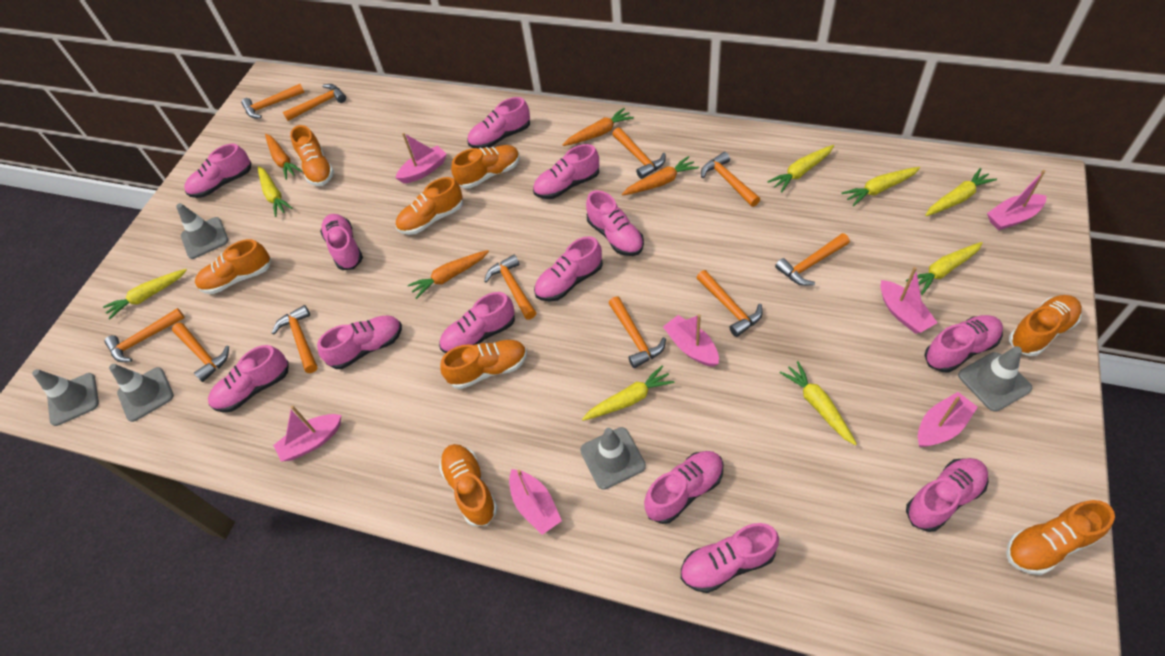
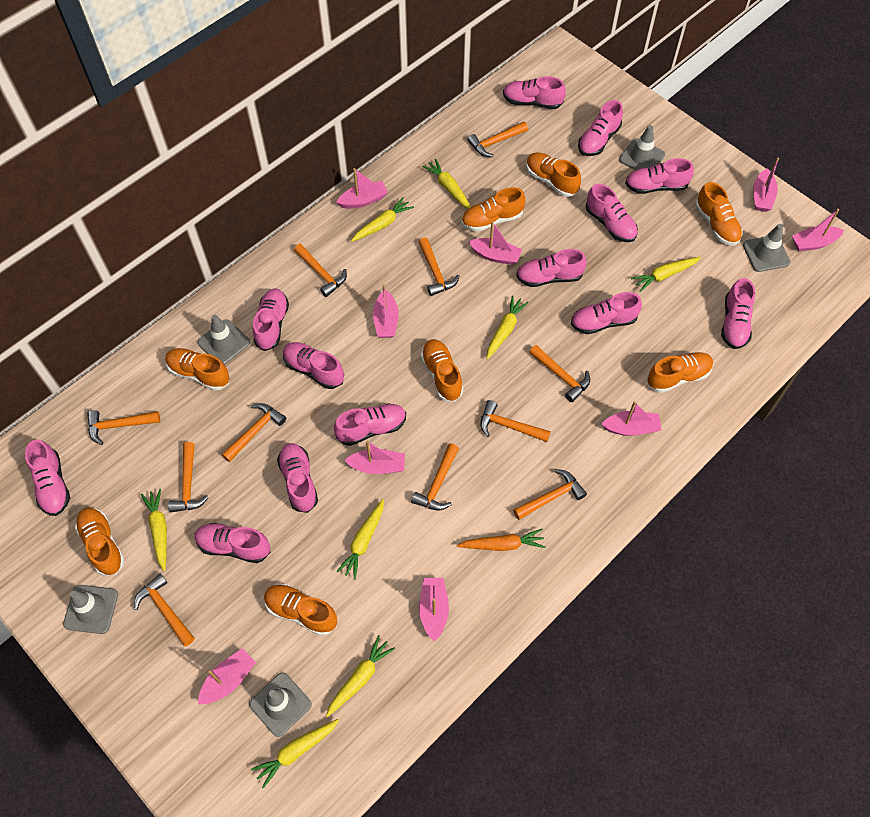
orange carrot: 4 -> 1
pink boat: 7 -> 9

